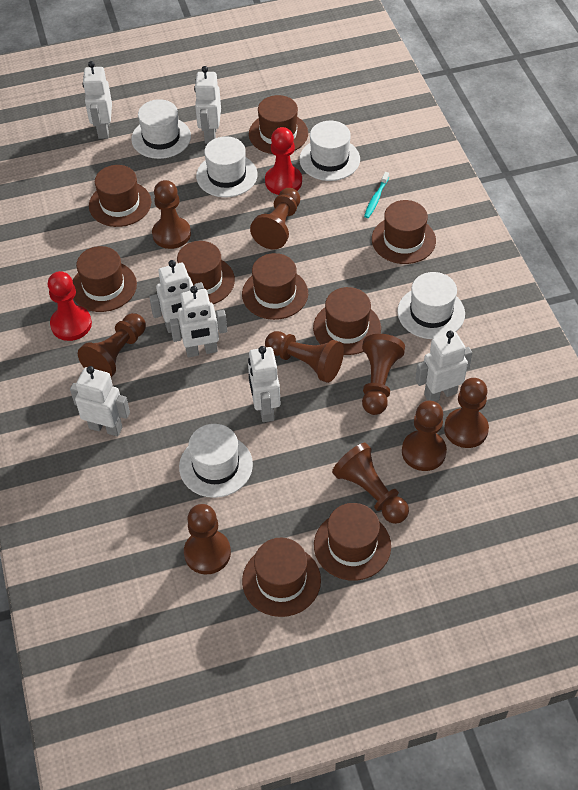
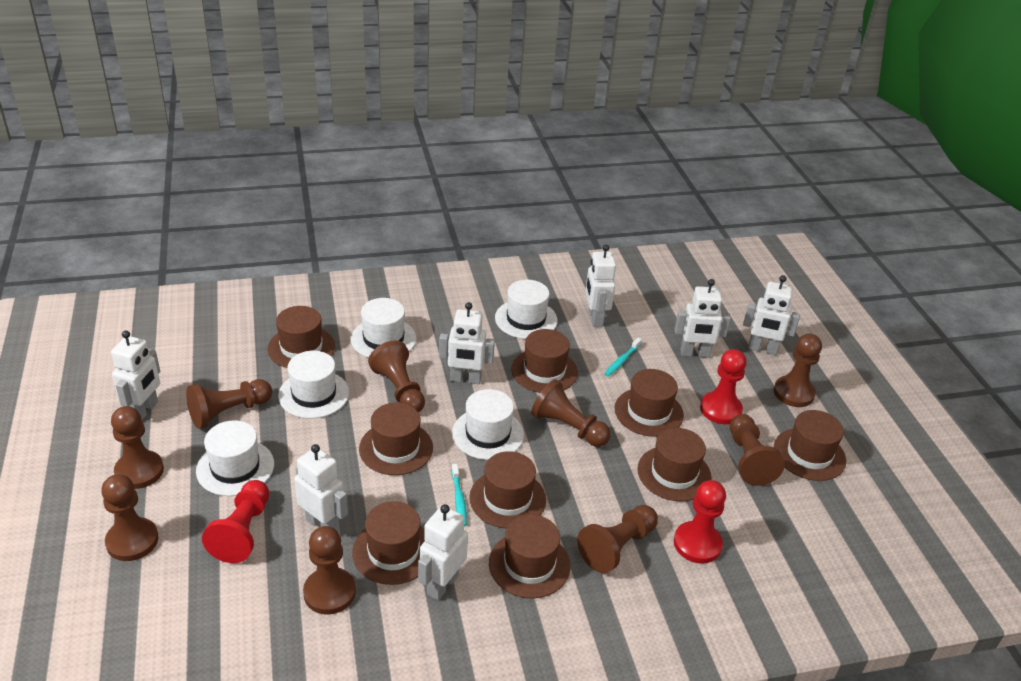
red pawn: 2 -> 3
turquoise toothbrush: 1 -> 2

